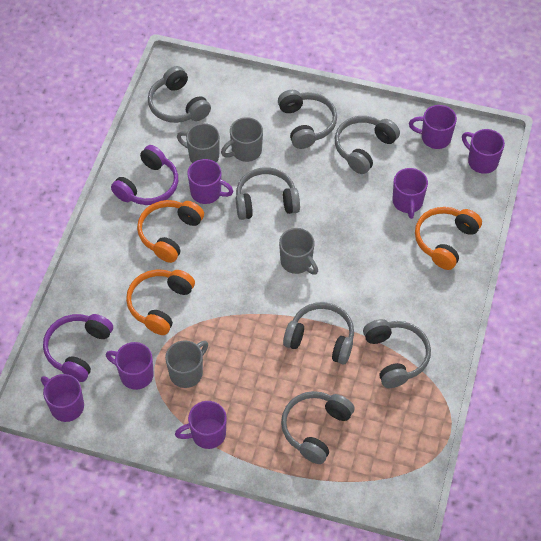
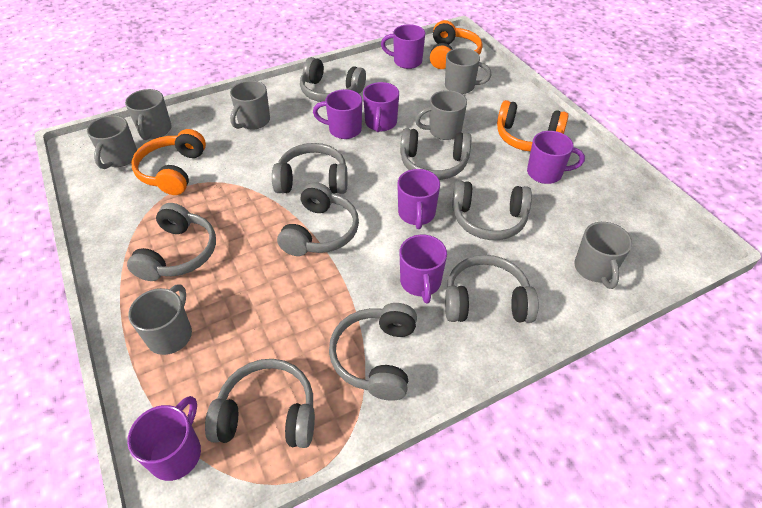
grey headphones: 7 -> 9
grey mug: 4 -> 7
purple headphones: 2 -> 0

